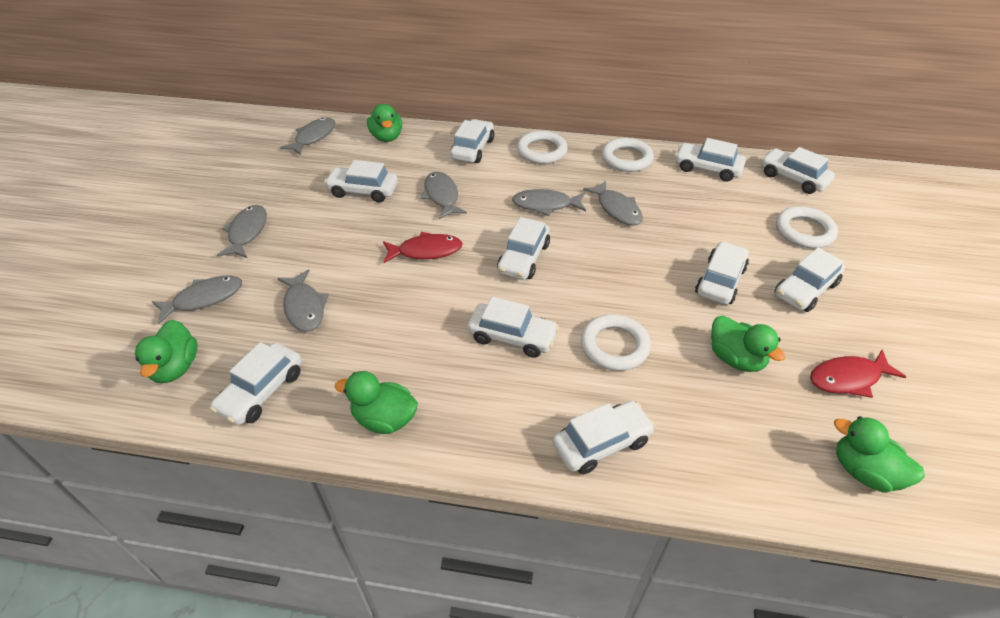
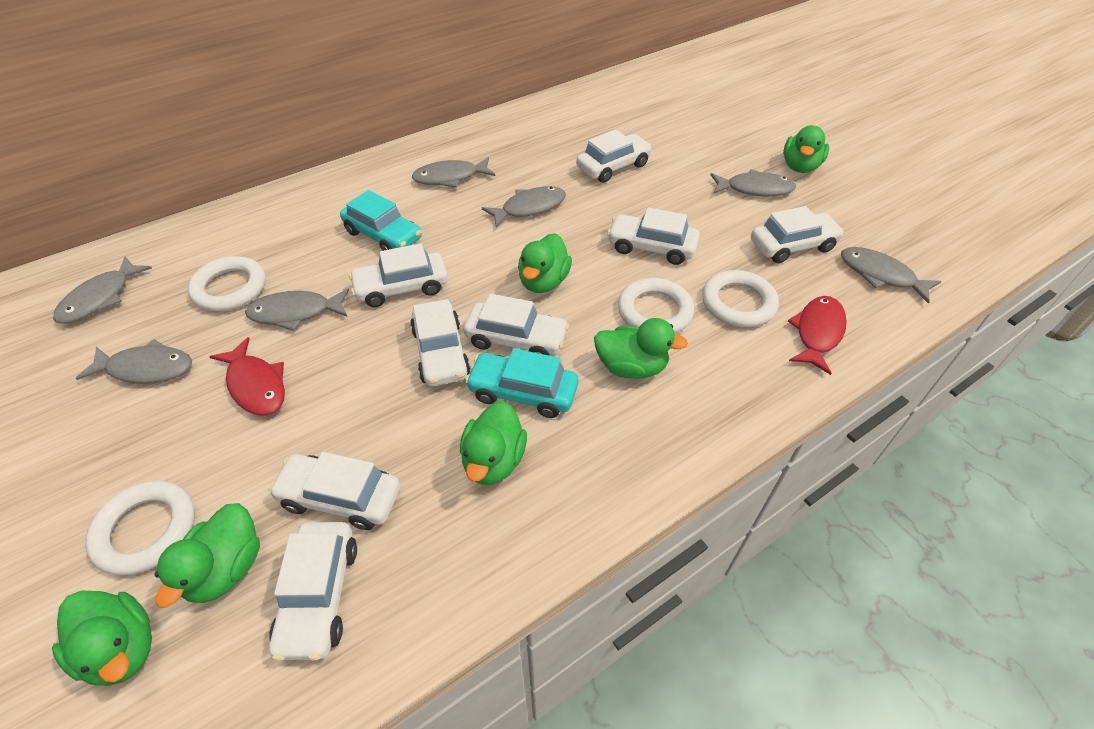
green duck: 5 -> 6
turquoise car: 0 -> 2
white car: 10 -> 8

